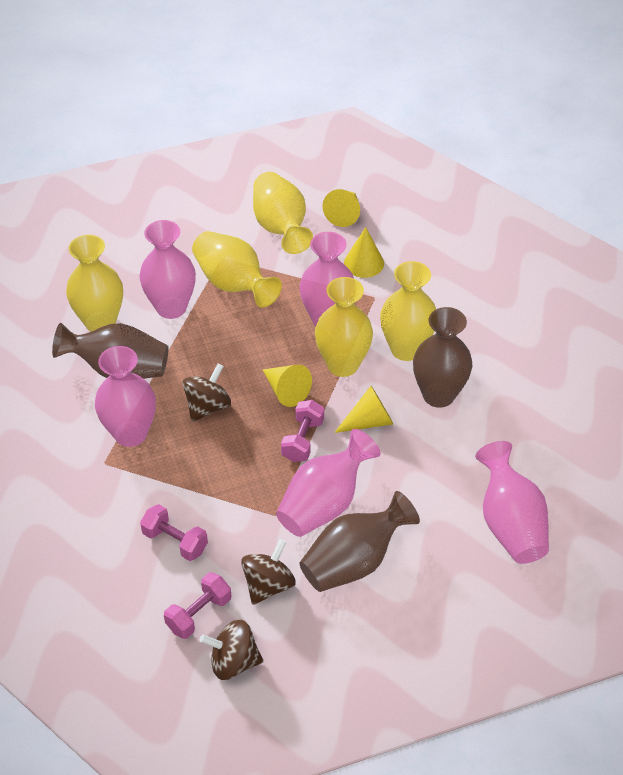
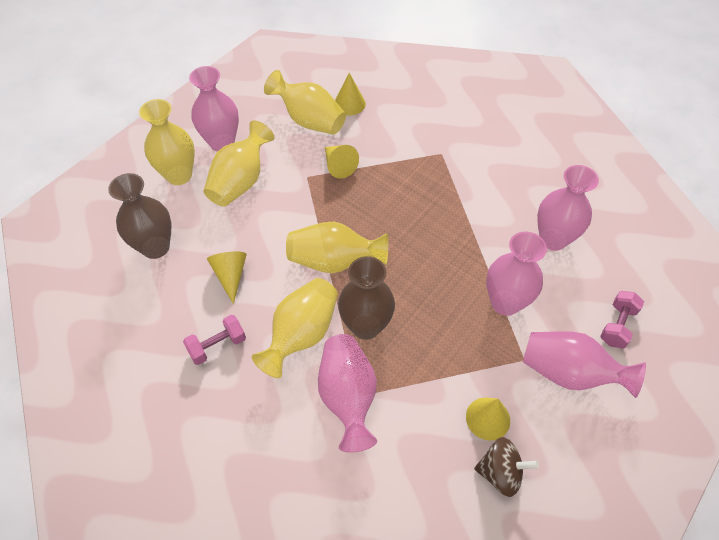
brown spinning top: 3 -> 1
brown vase: 3 -> 2
pink dumbbell: 3 -> 2

